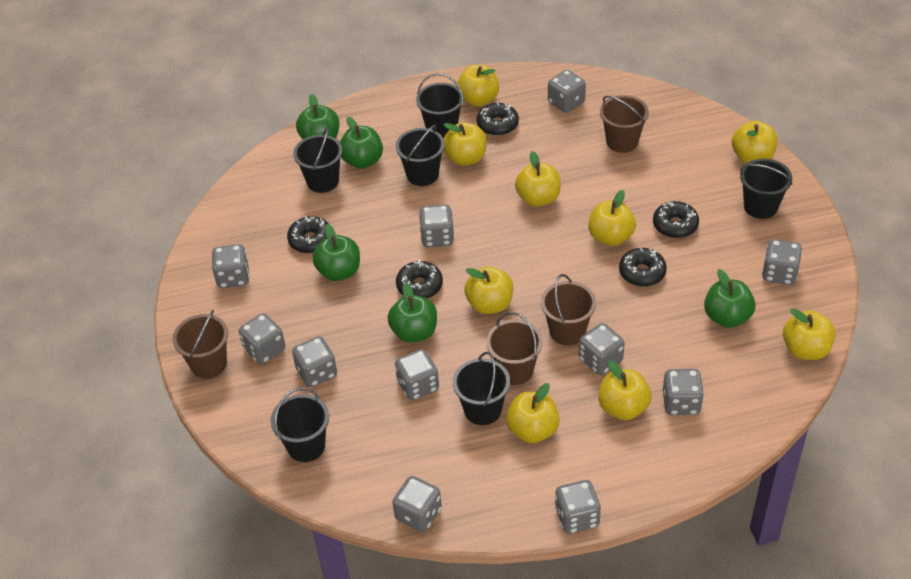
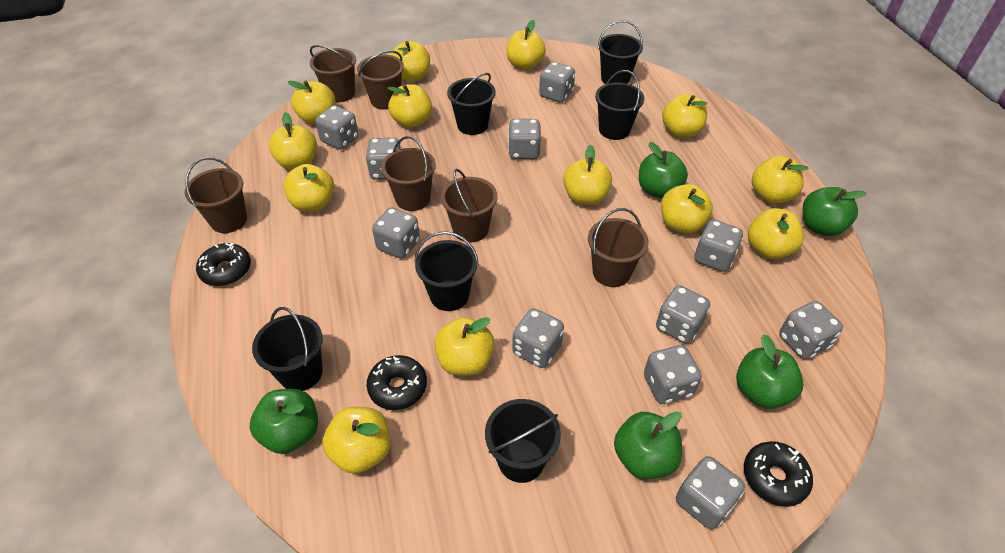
black donut: 5 -> 3
brown bucket: 4 -> 6
yellow apple: 9 -> 13

